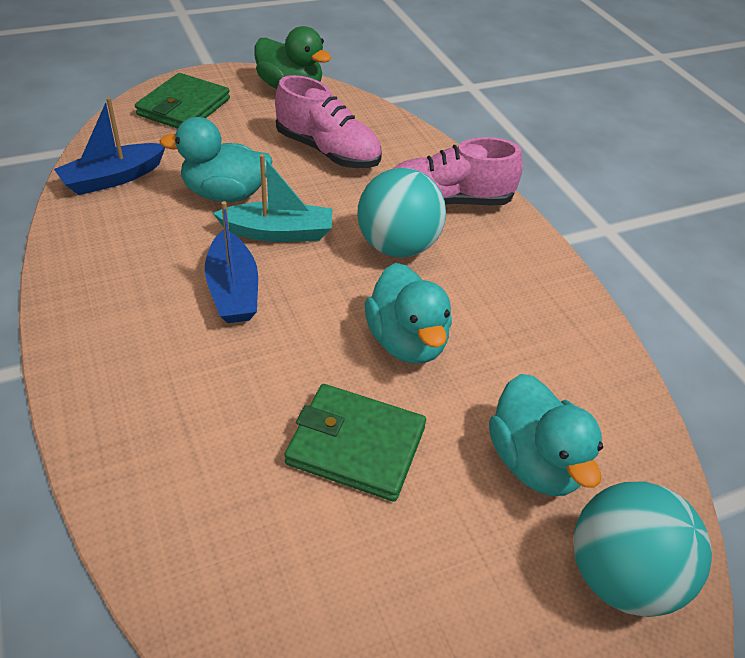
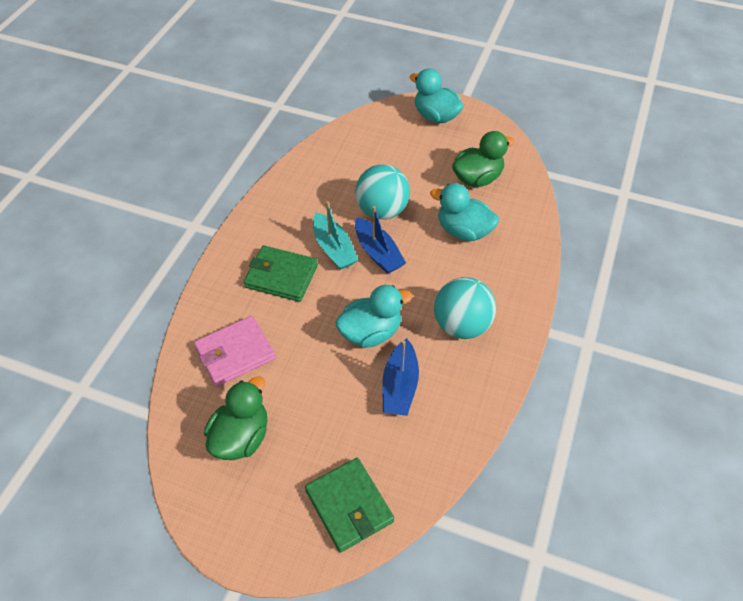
green duck: 1 -> 2
pink shoe: 2 -> 0
pink wallet: 0 -> 1

